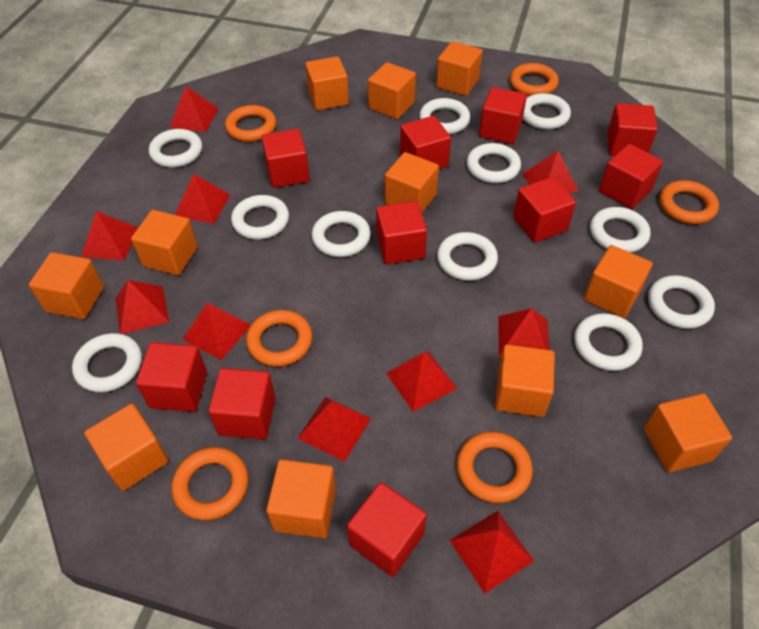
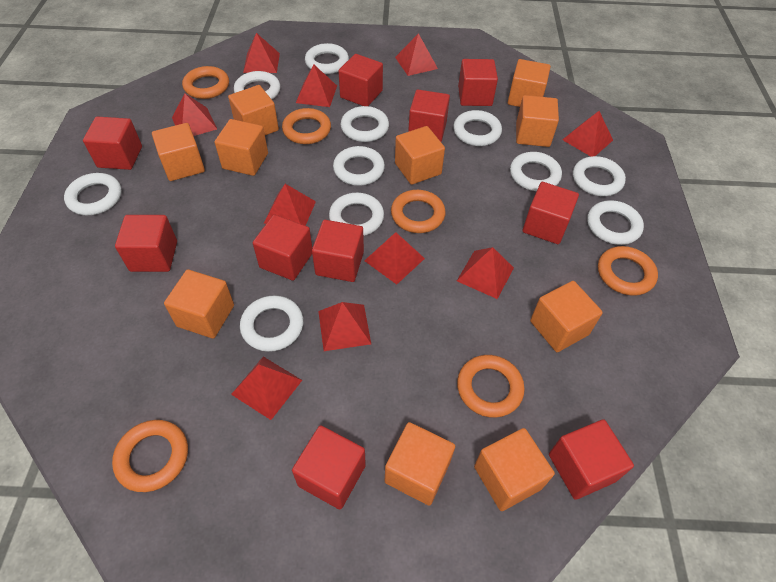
orange cube: 11 -> 10

